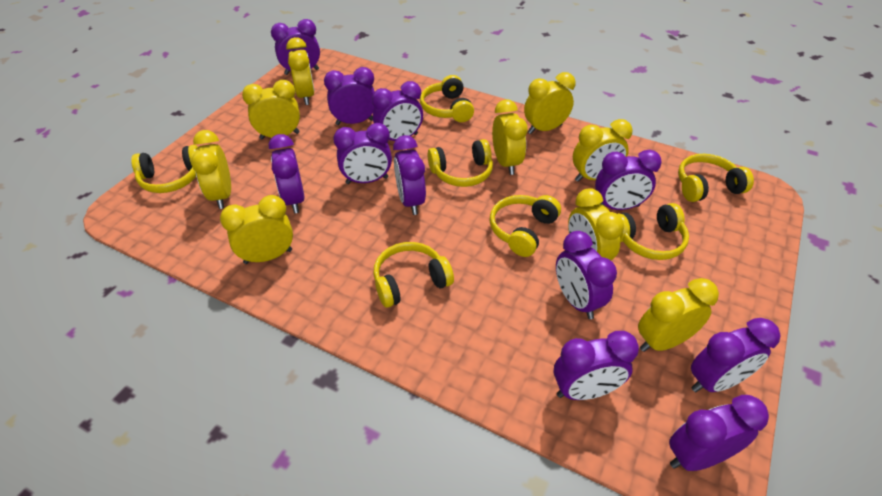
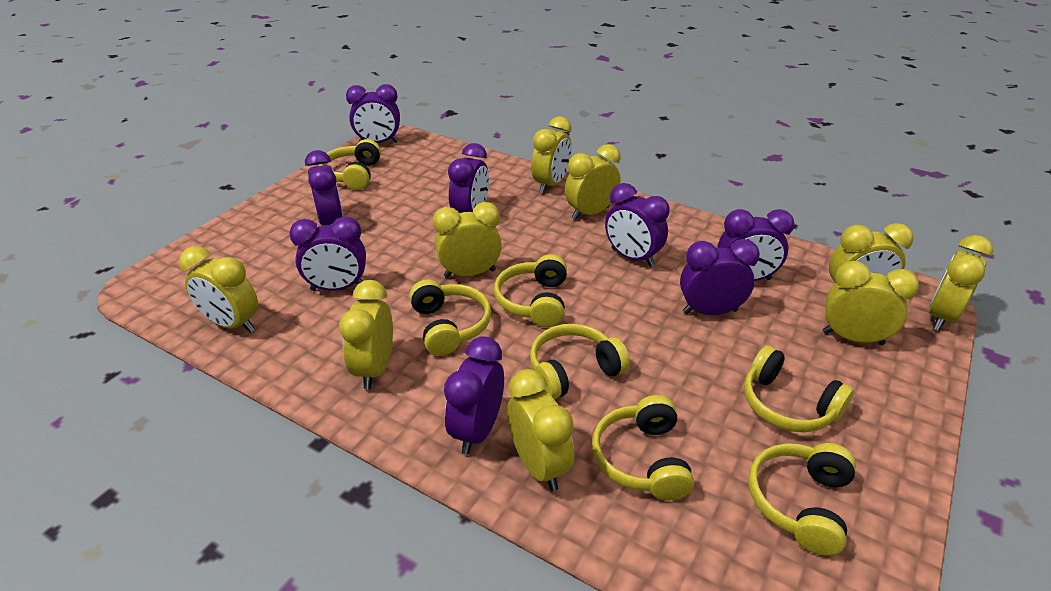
purple clock: 11 -> 8

